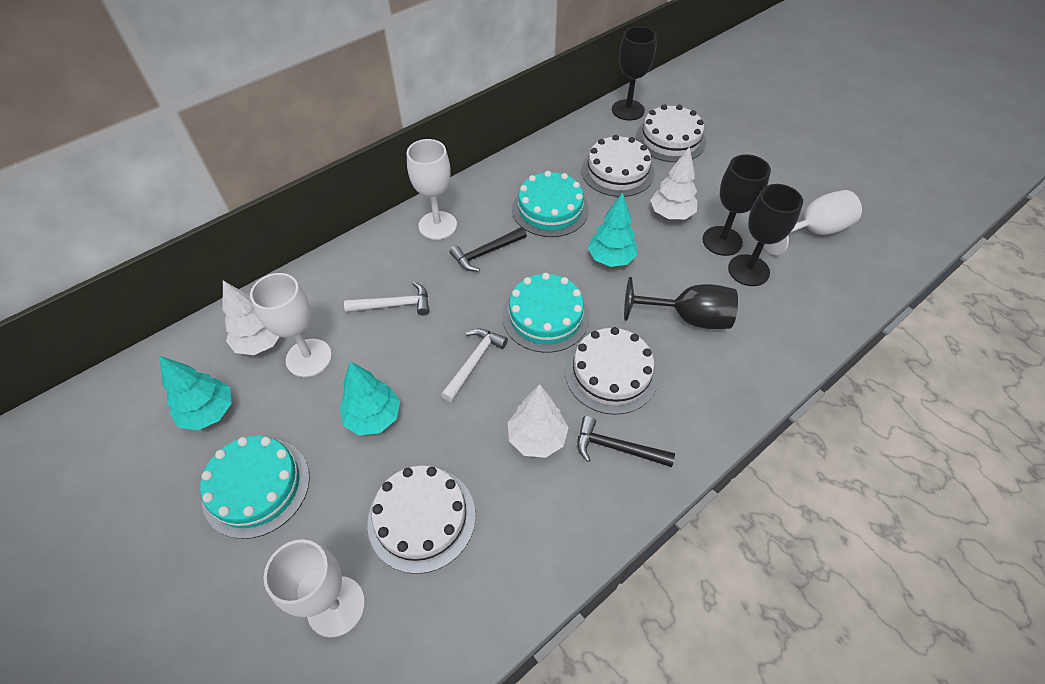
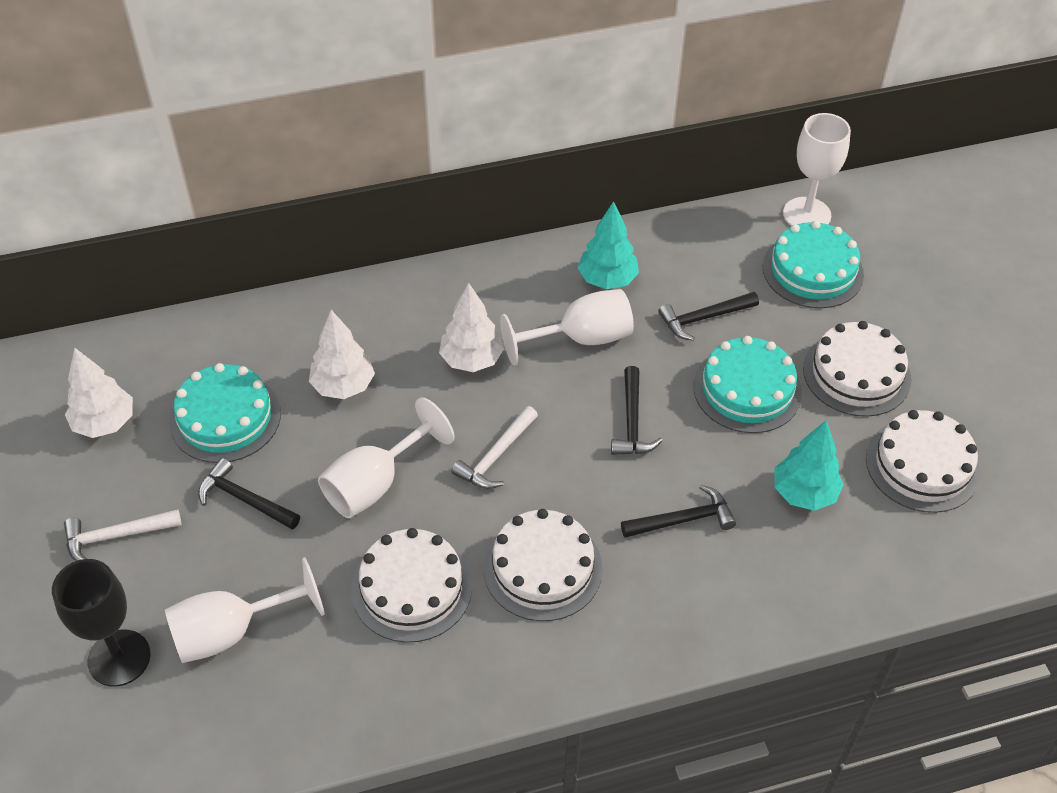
black goblet: 4 -> 1
black hammer: 2 -> 4
turquoise tree: 3 -> 2

